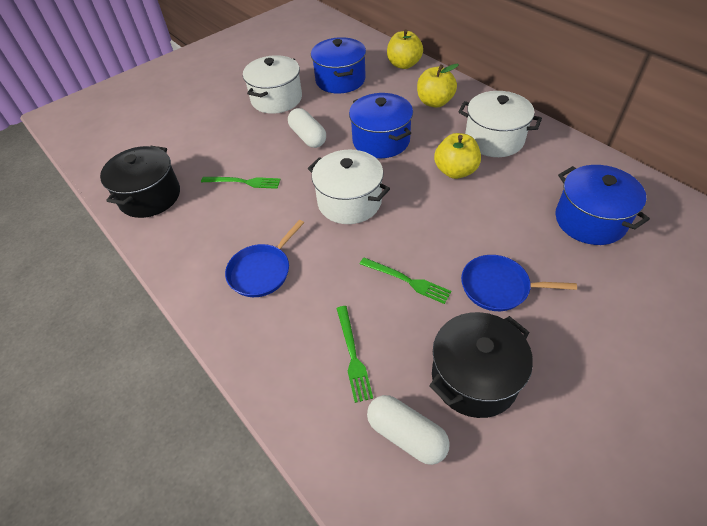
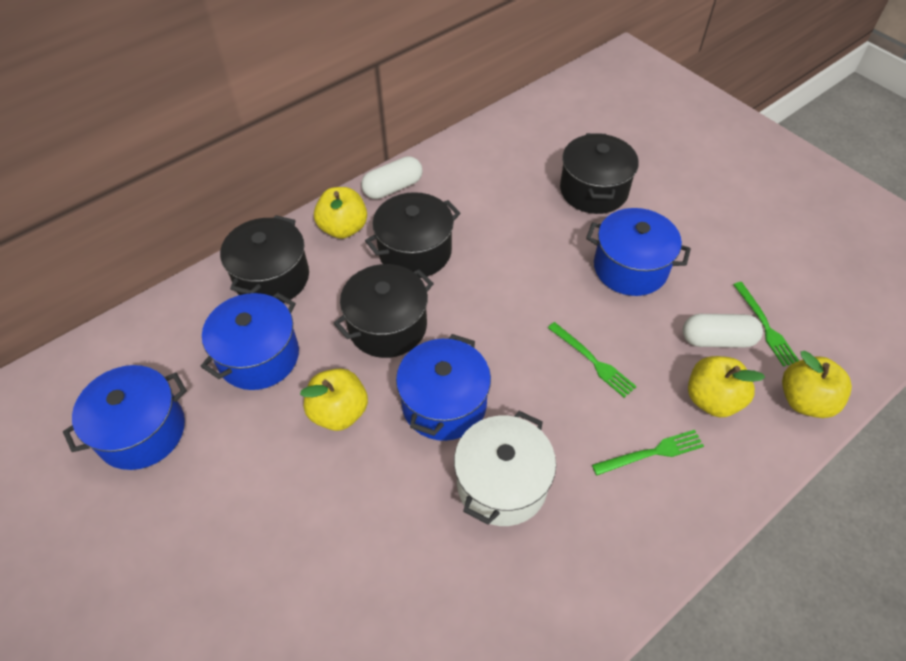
black pot: 2 -> 4
blue pan: 2 -> 0
blue pot: 3 -> 4
white pot: 3 -> 1
yellow apple: 3 -> 4

